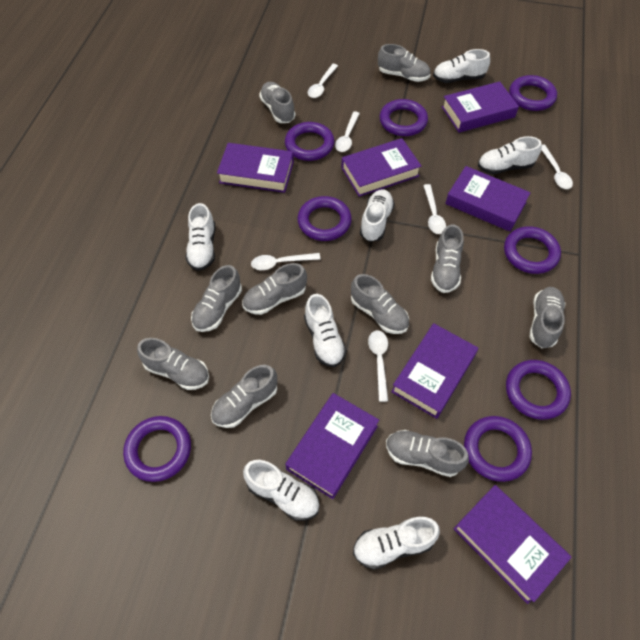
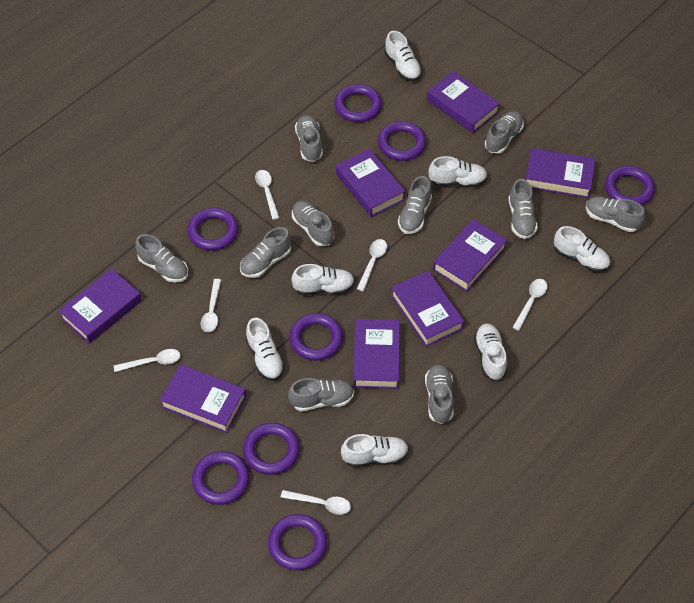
purple book: 7 -> 8

